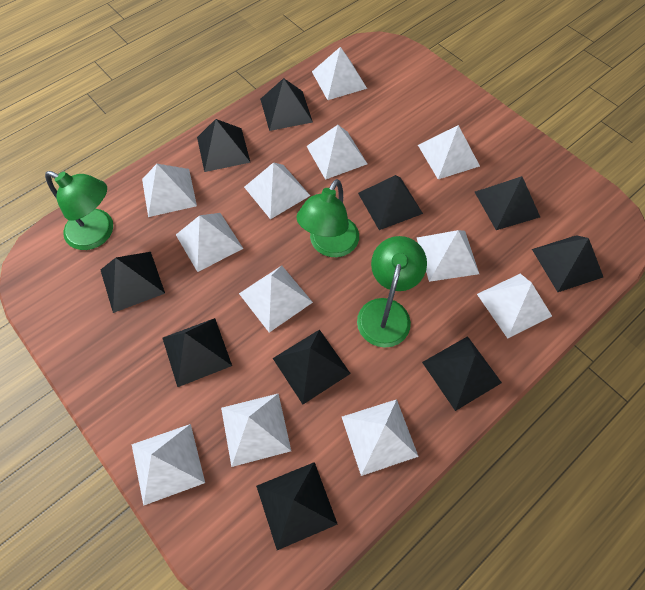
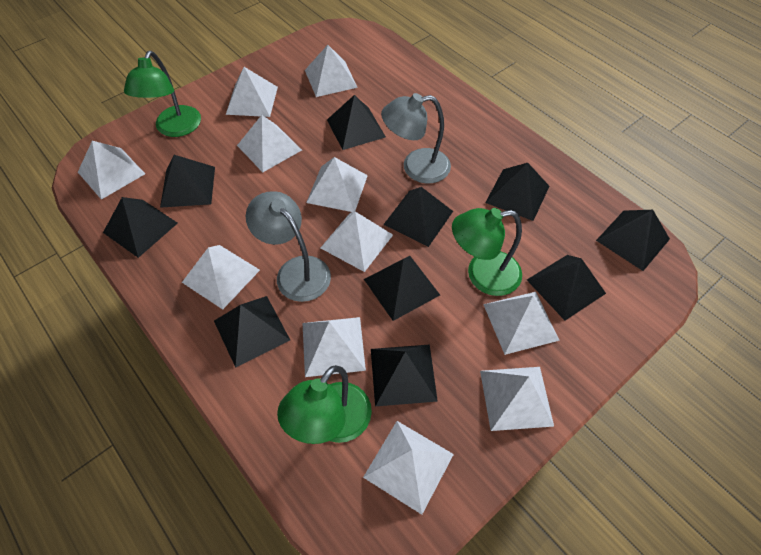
grey lamp: 0 -> 2
white pyramid: 12 -> 11

